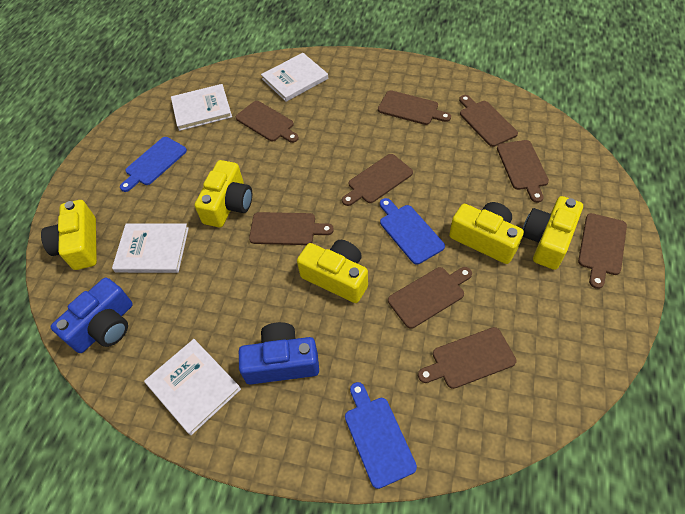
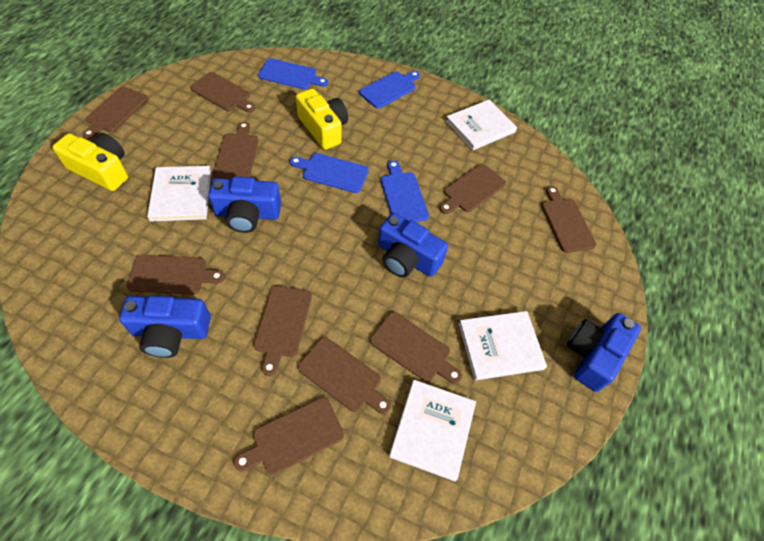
blue camera: 2 -> 4
blue cutting board: 3 -> 4
brown cutting board: 9 -> 10
yellow camera: 5 -> 2

